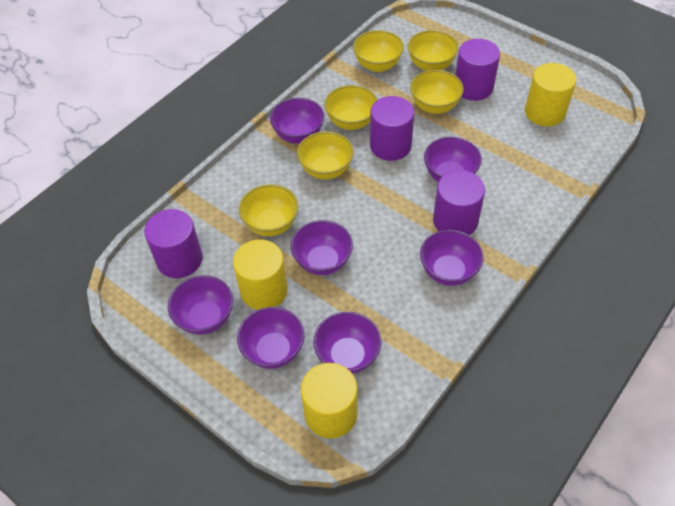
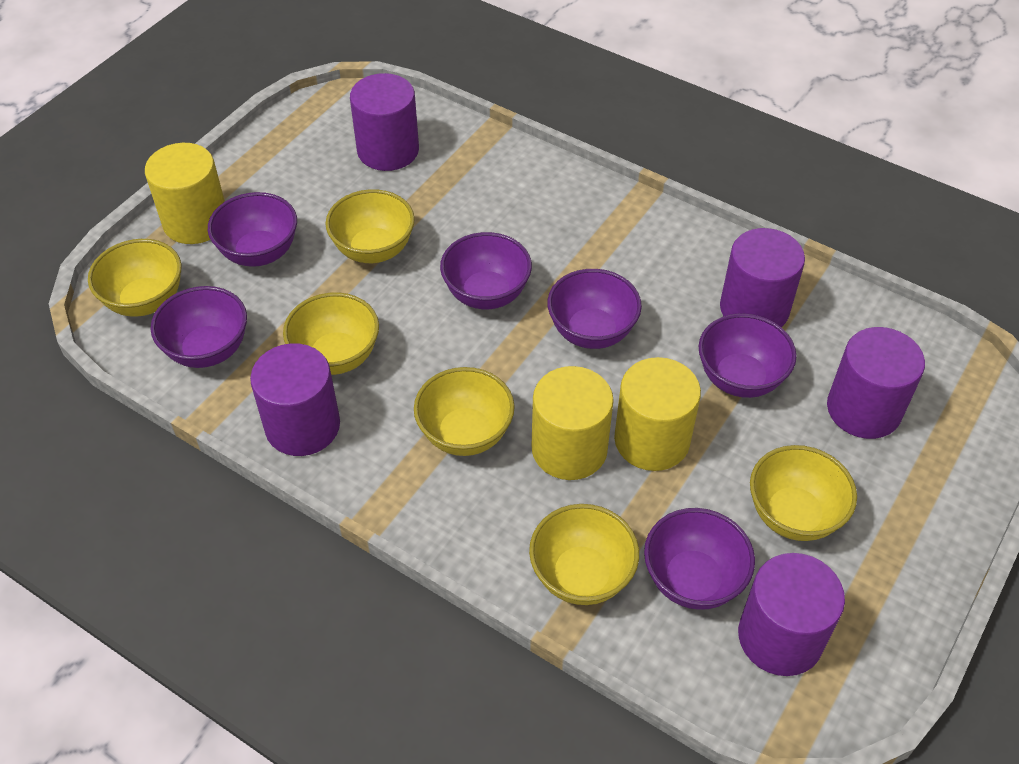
purple bowl: 7 -> 6
purple cylinder: 4 -> 5

